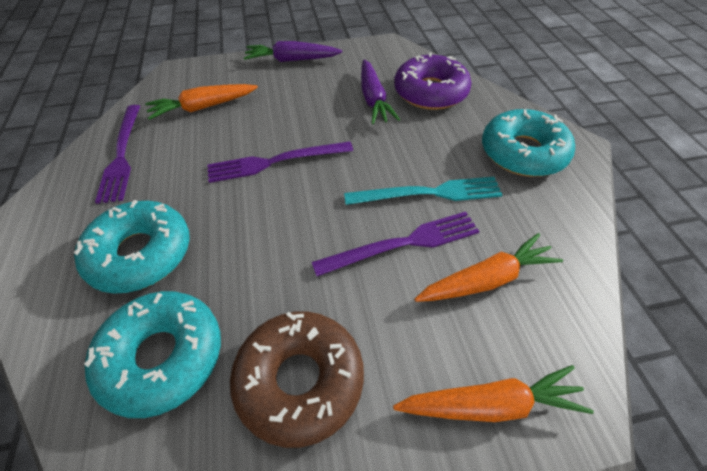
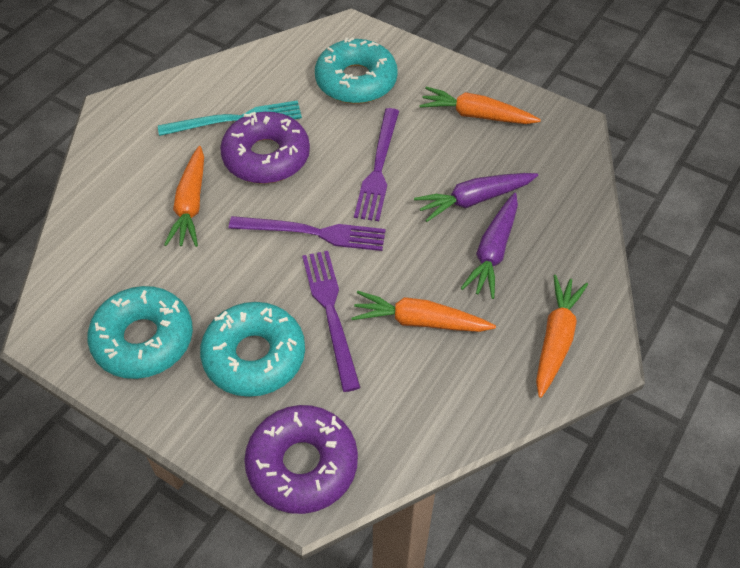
brown donut: 1 -> 0
orange carrot: 3 -> 4
purple donut: 1 -> 2

